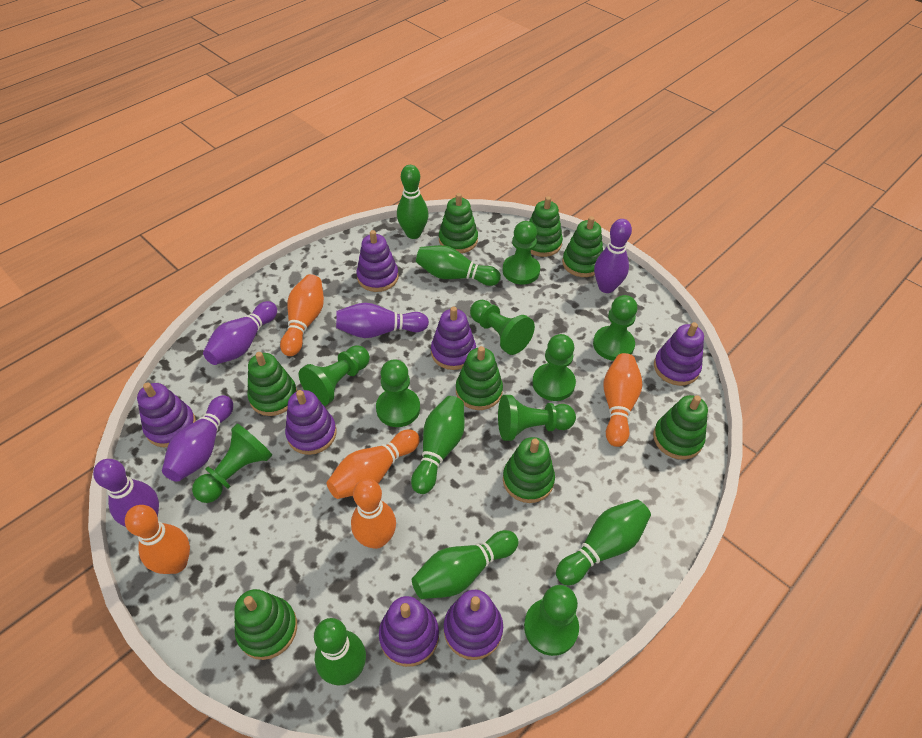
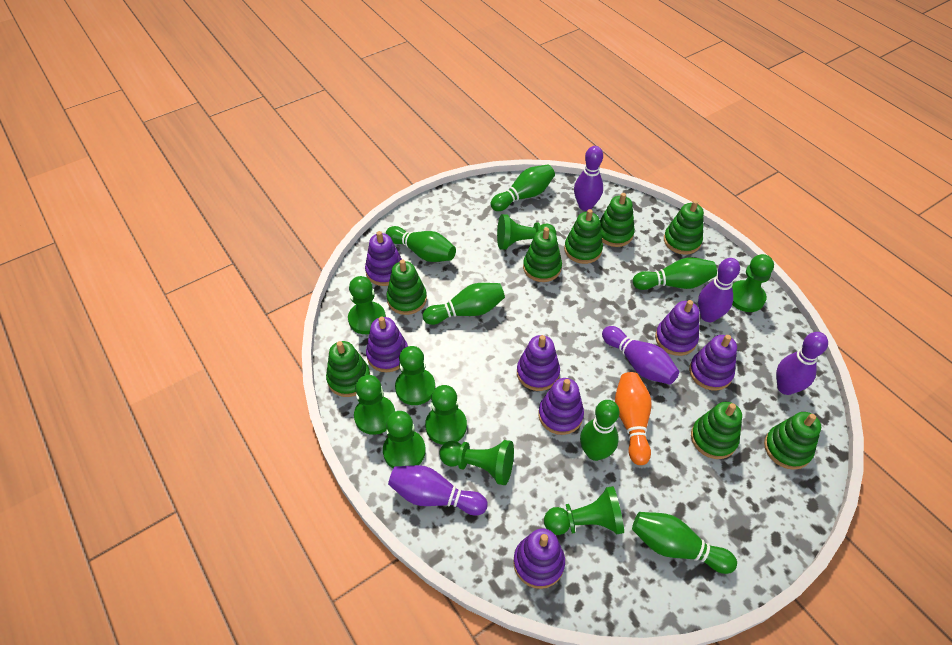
orange bowling pin: 5 -> 1

